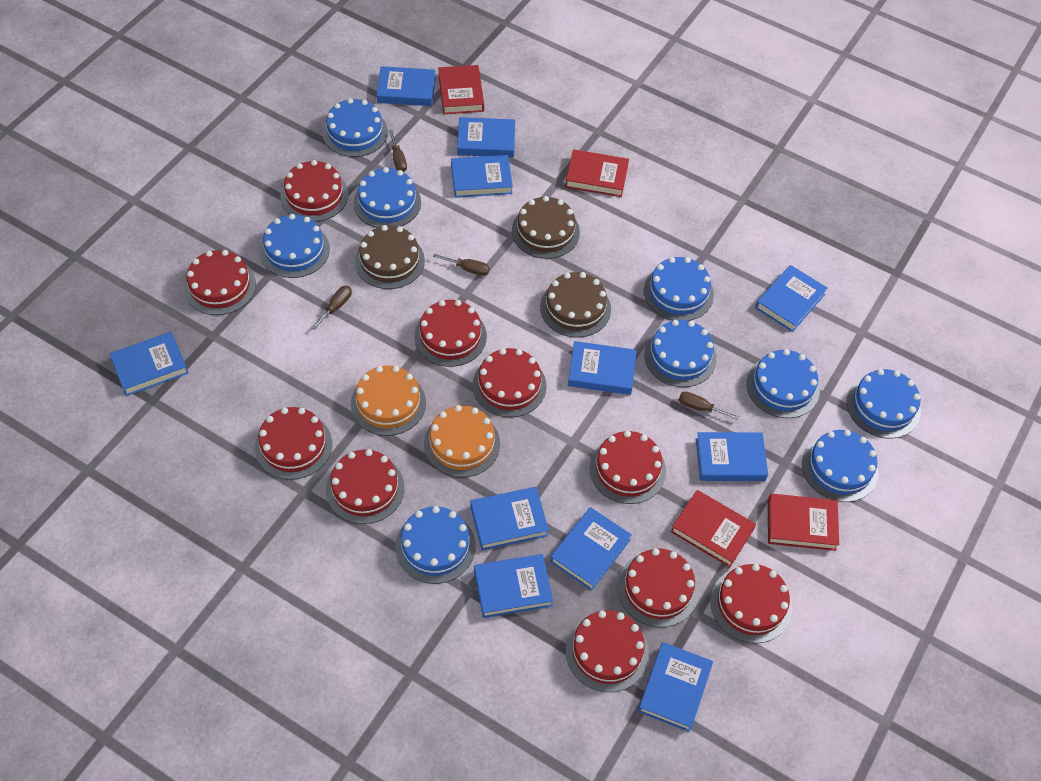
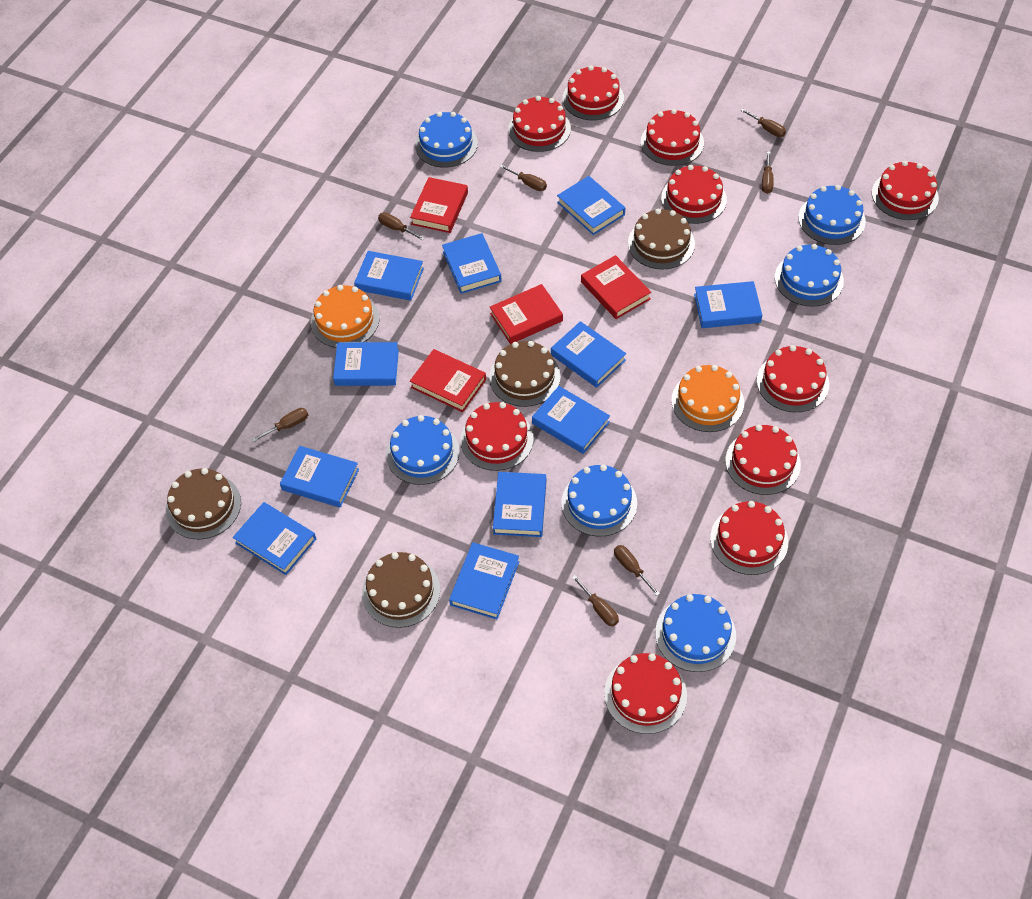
blue cake: 9 -> 6
brown cake: 3 -> 4
brown screwdriver: 4 -> 7

